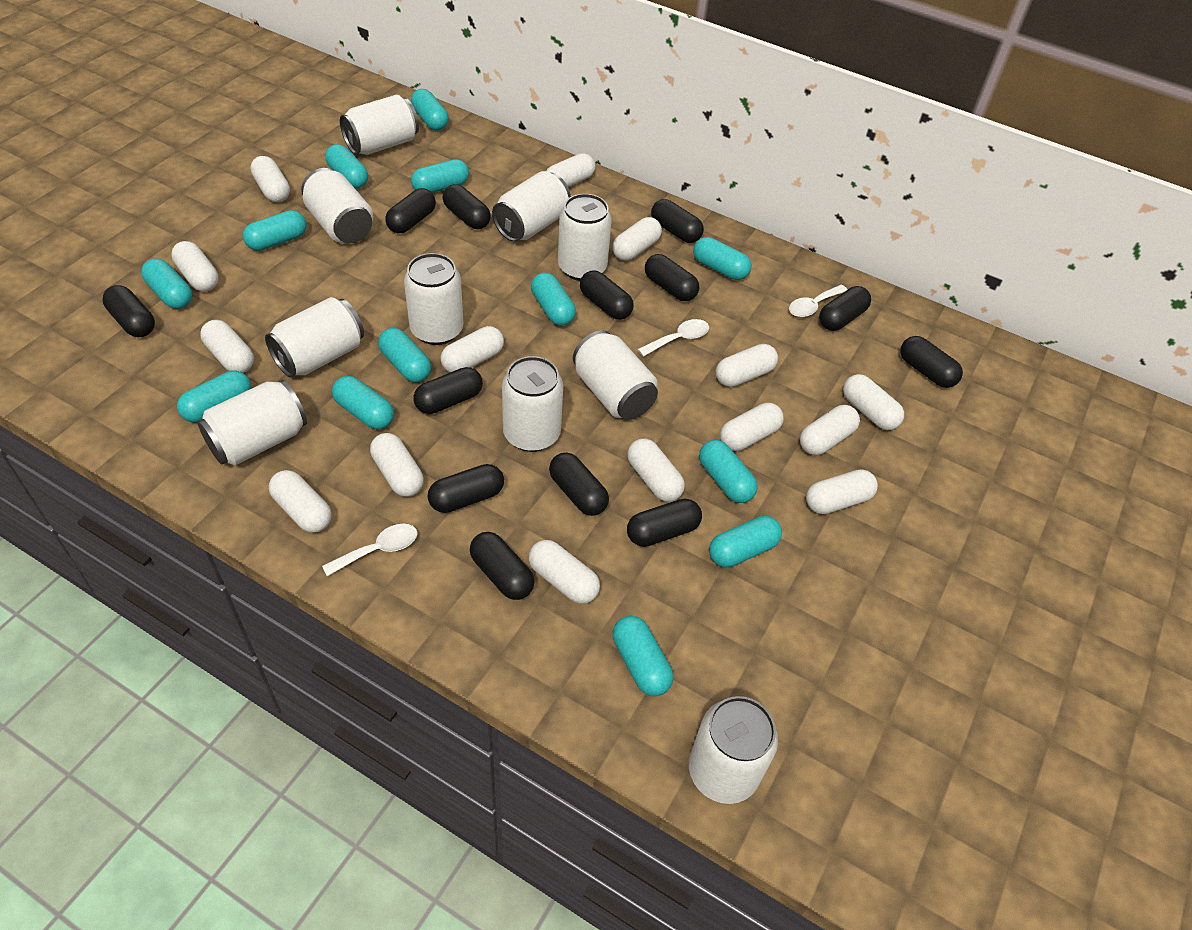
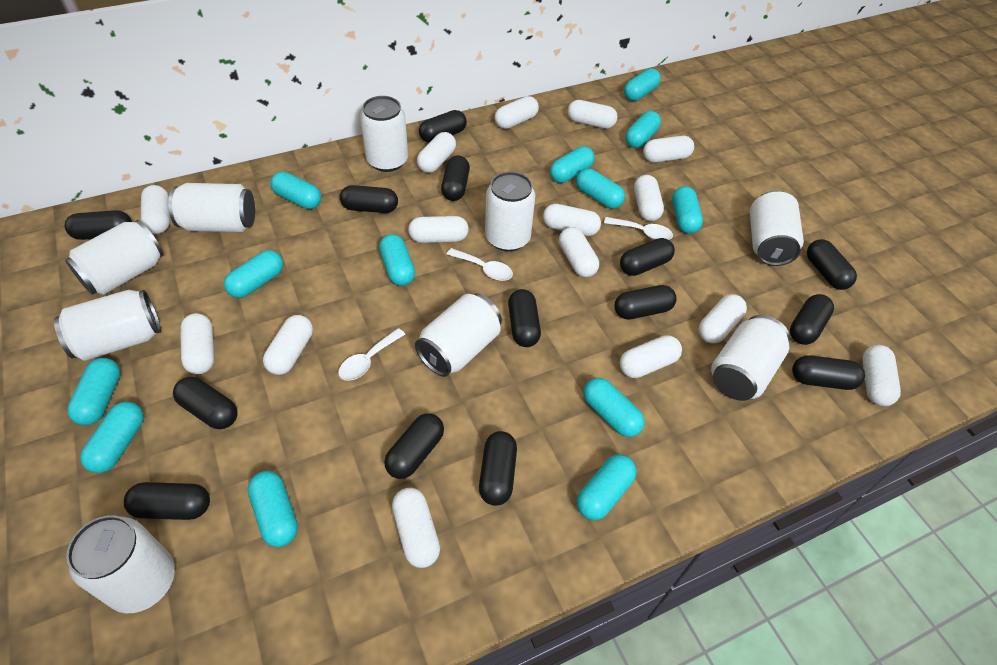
black capsule: 13 -> 14
white can: 10 -> 9

